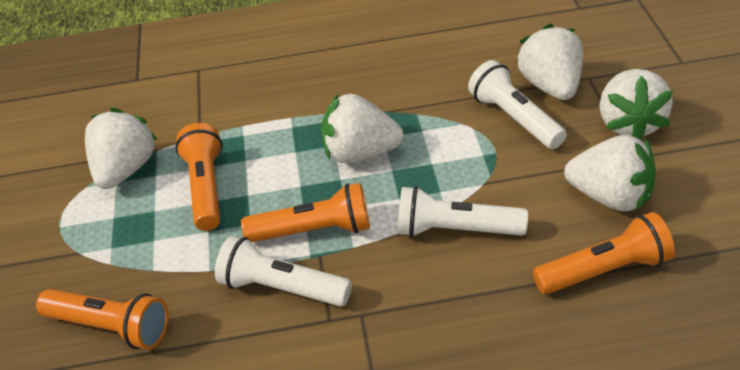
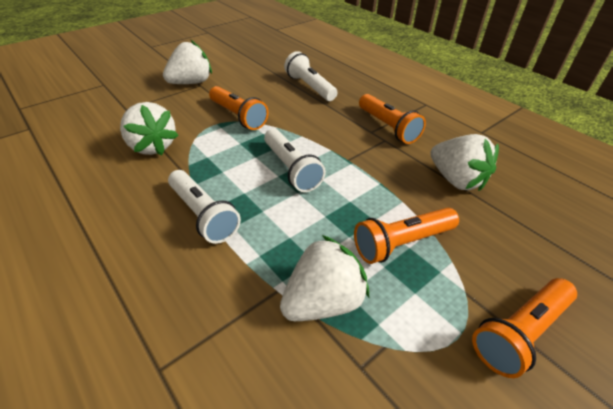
white strawberry: 5 -> 4

